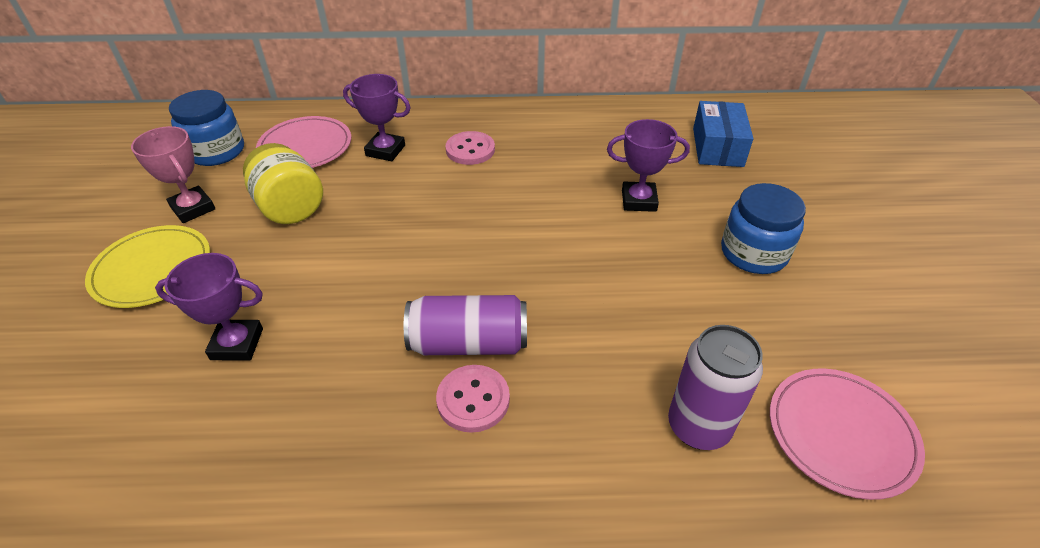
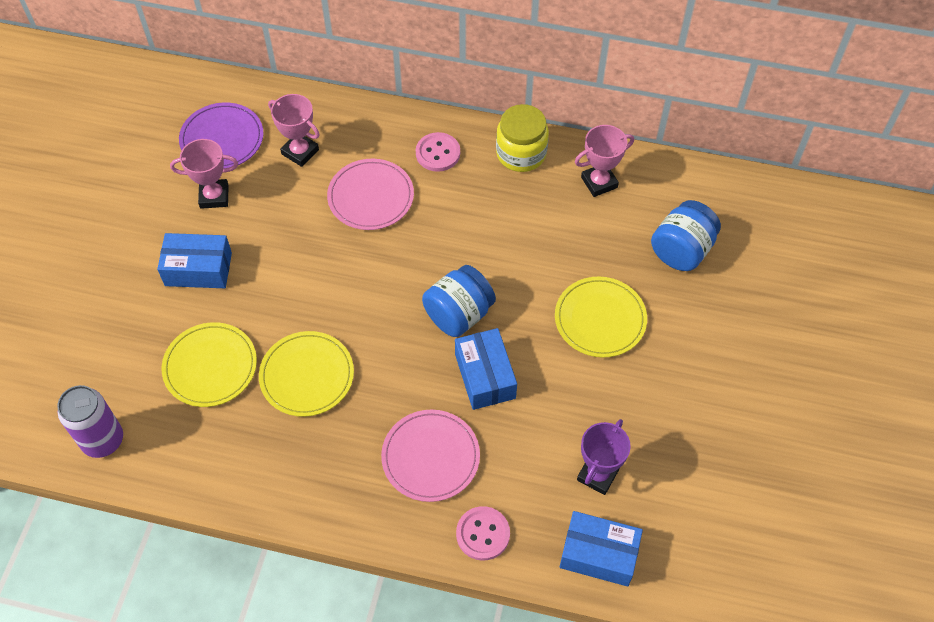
blue box: 1 -> 3
pink trophy: 1 -> 3
purple can: 2 -> 1
purple plate: 0 -> 1
purple trophy: 3 -> 1
yellow plate: 1 -> 3

